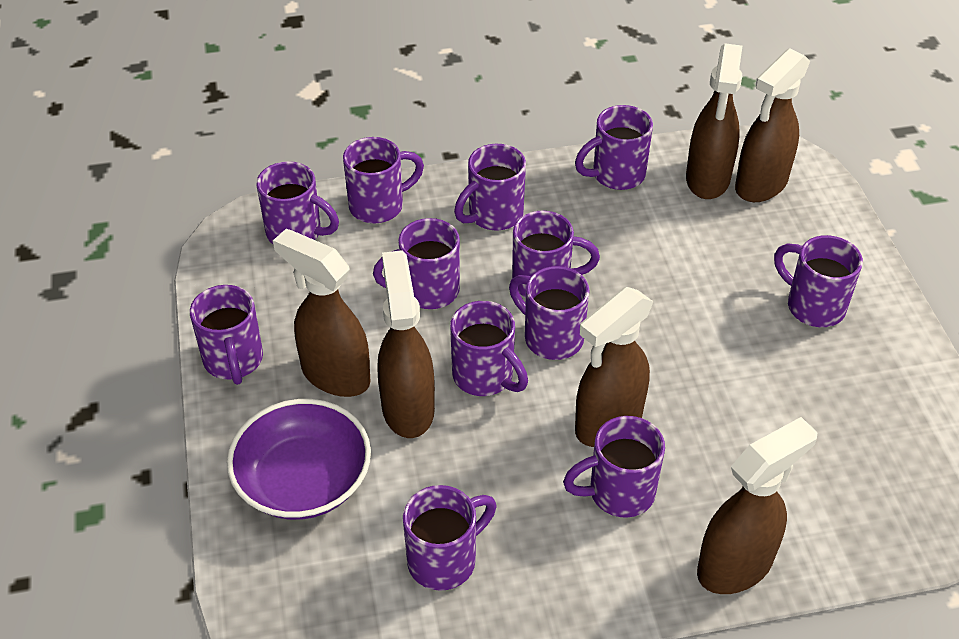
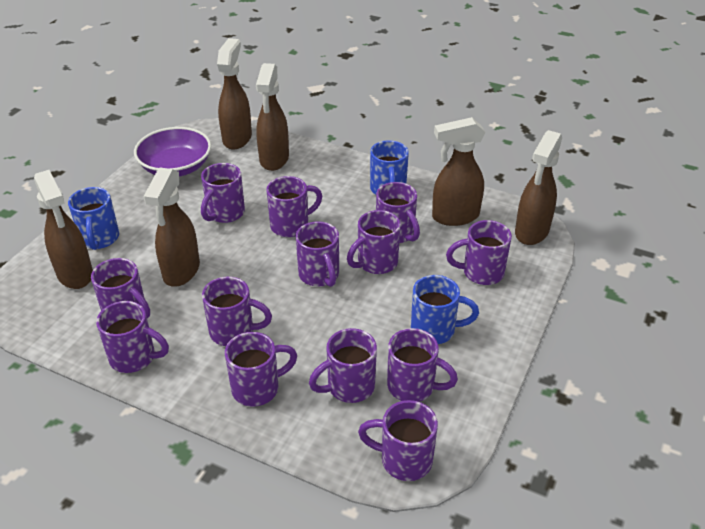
blue mug: 0 -> 3
purple mug: 12 -> 13

